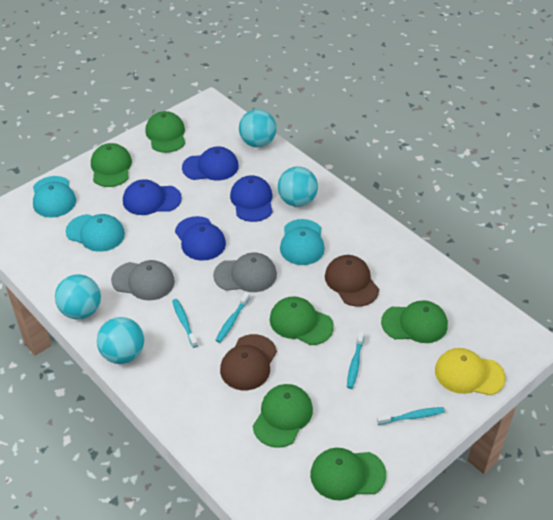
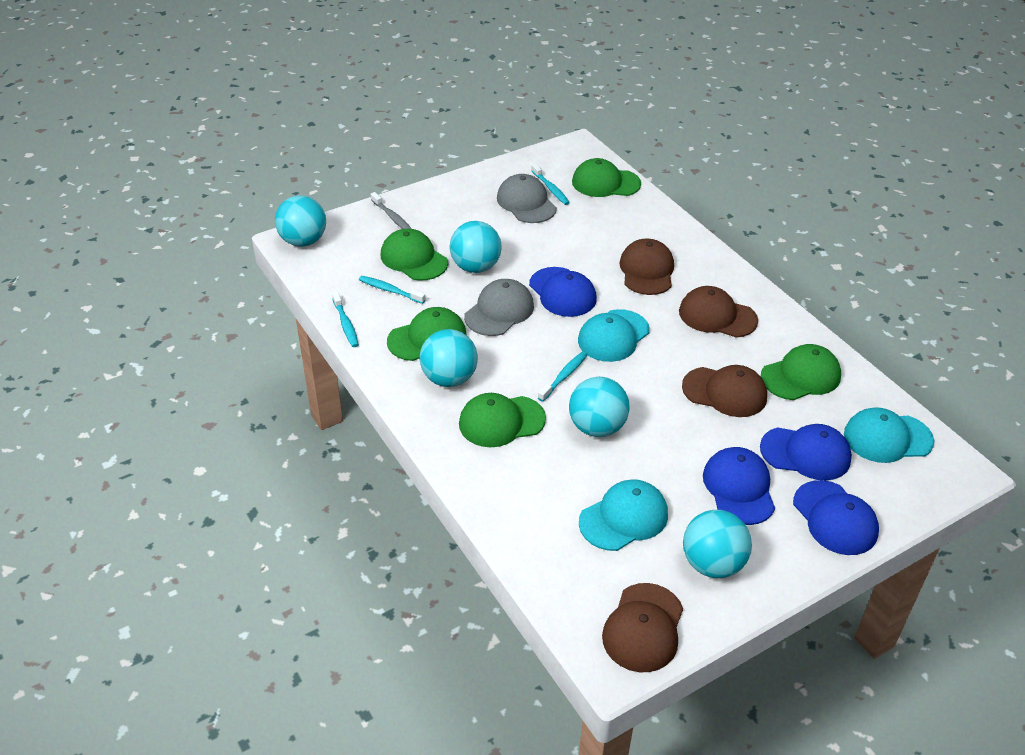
brown cap: 2 -> 4
green cap: 6 -> 5
grey toothbrush: 0 -> 1
turquoise ball: 4 -> 5
yellow cap: 1 -> 0

